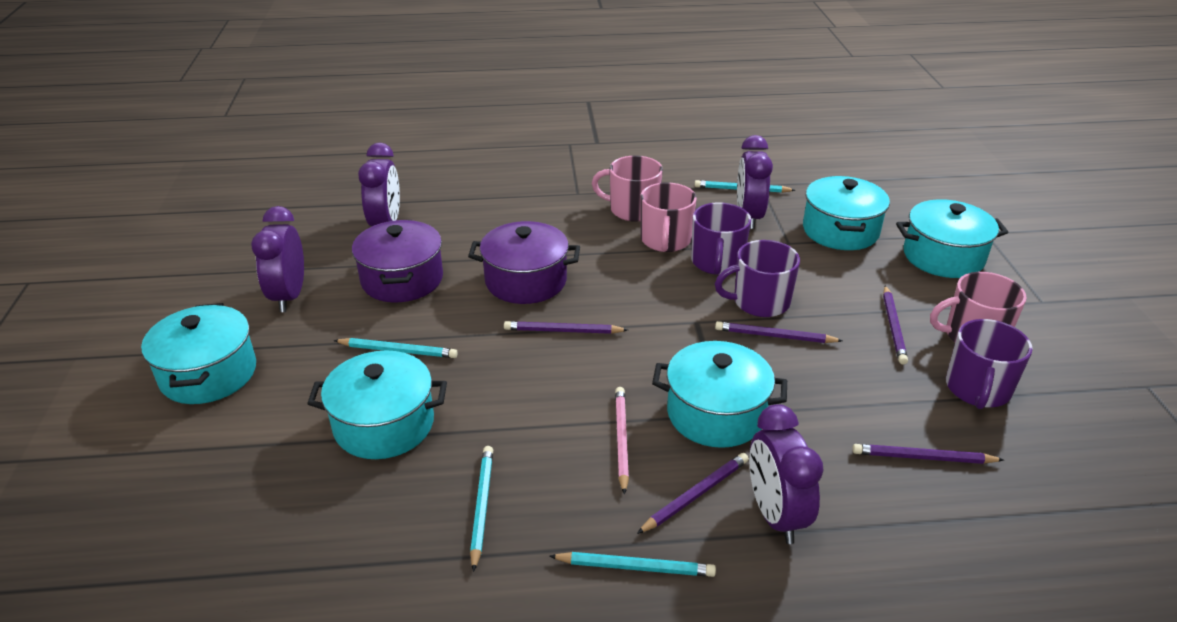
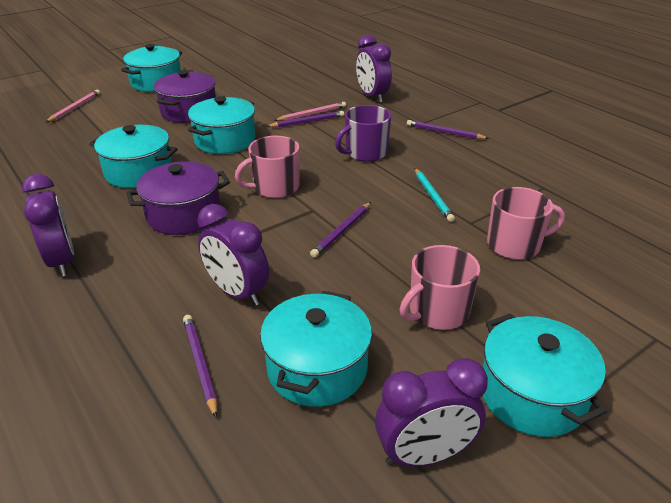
pink pencil: 1 -> 2
purple mug: 3 -> 1
purple pencil: 5 -> 4
turquoise pencil: 4 -> 1

